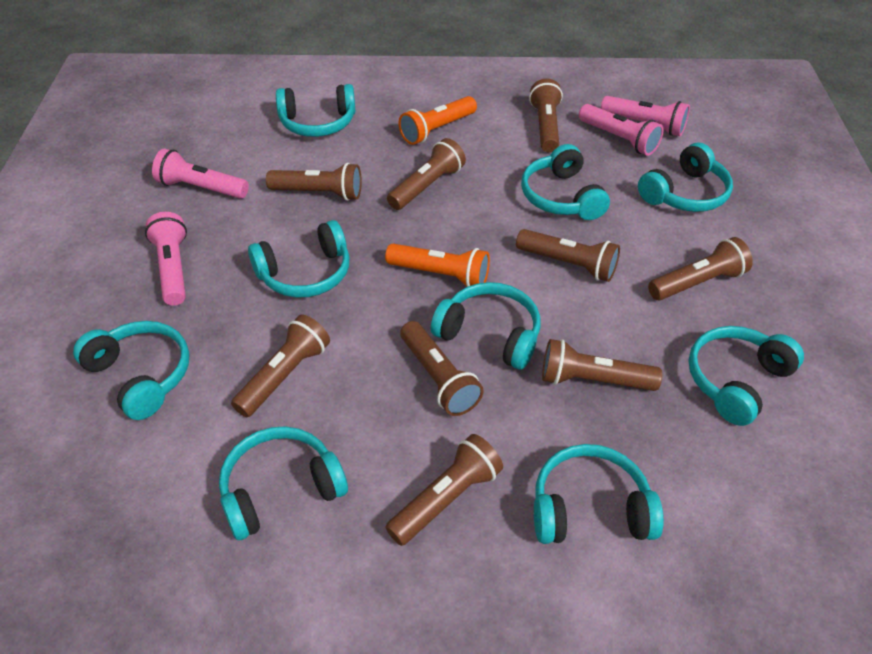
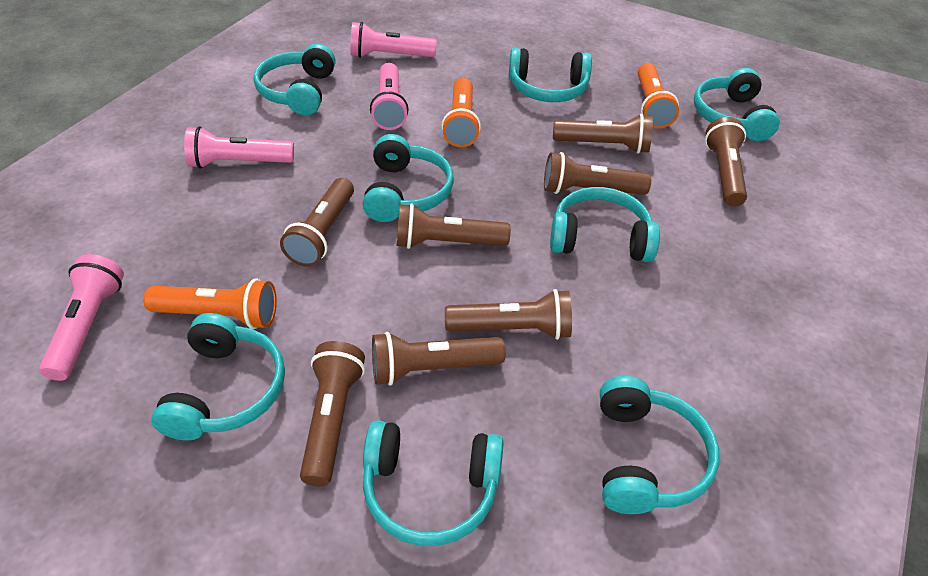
brown flashlight: 9 -> 8
orange flashlight: 2 -> 3
turquoise headphones: 9 -> 8

